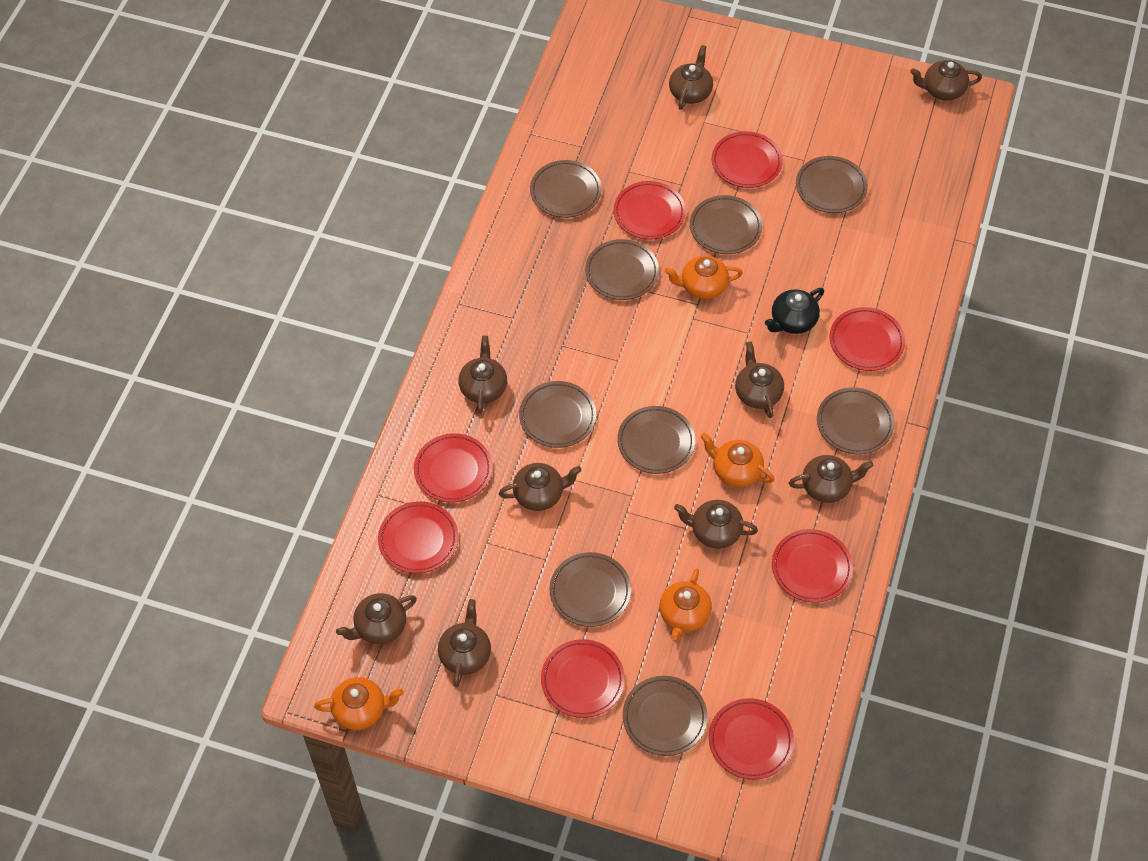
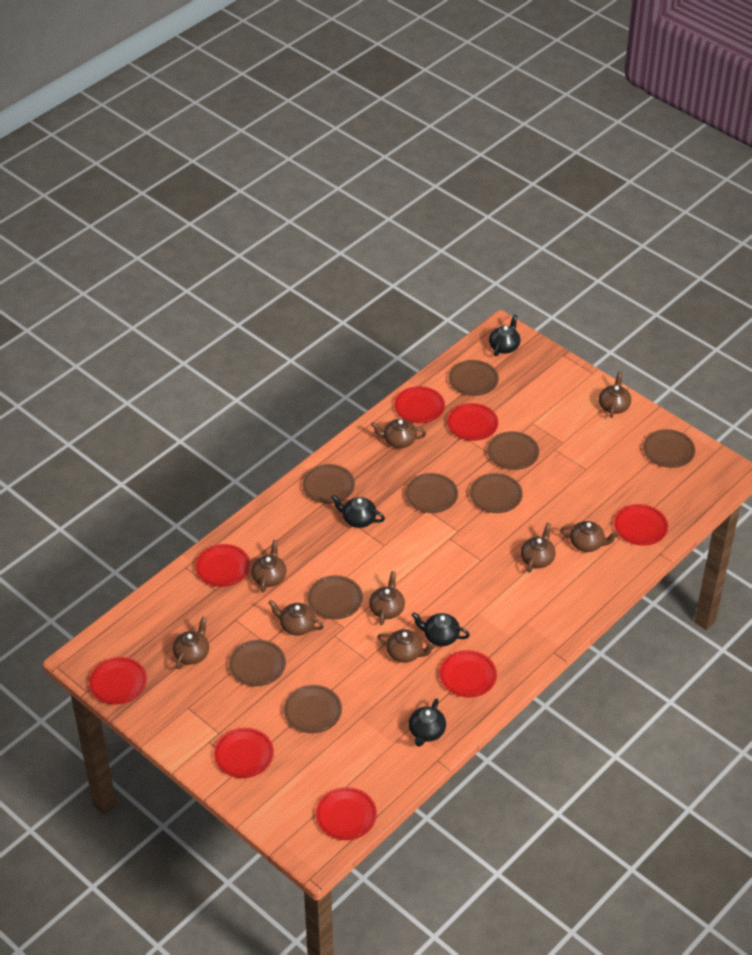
black teapot: 1 -> 4
orange teapot: 4 -> 0

